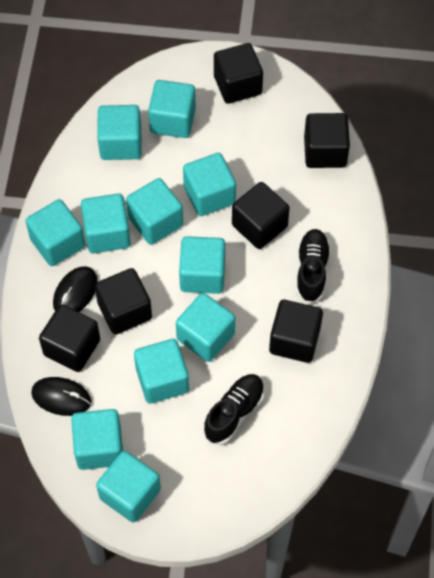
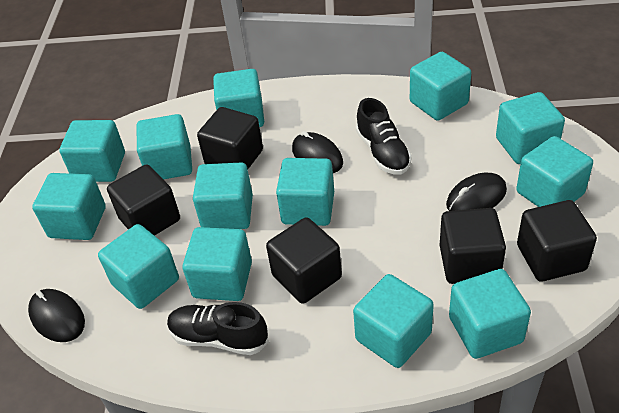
black cube: 6 -> 5
black mouse: 2 -> 3
turquoise cube: 11 -> 13

